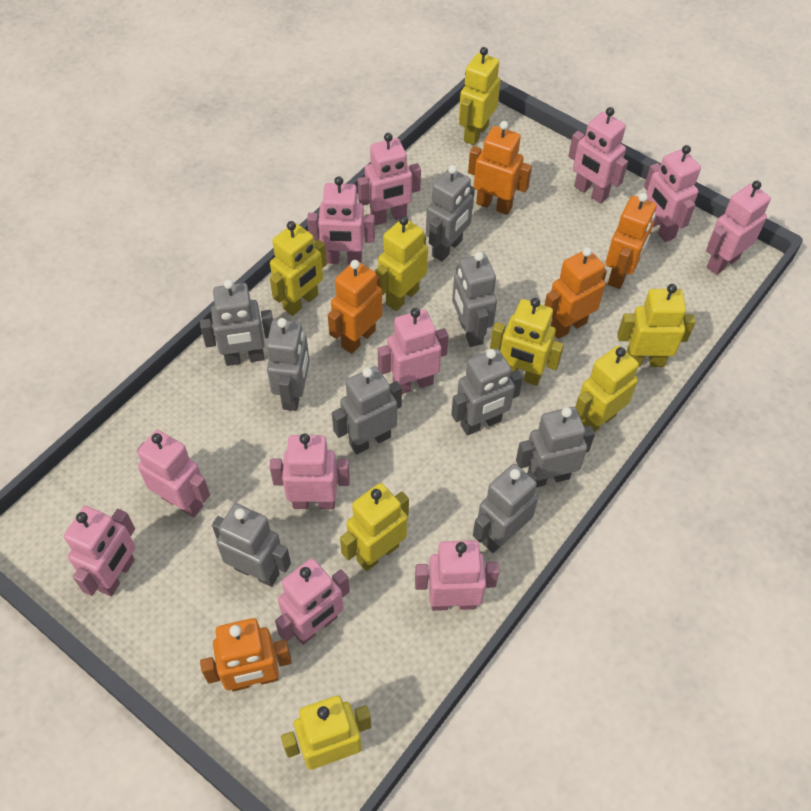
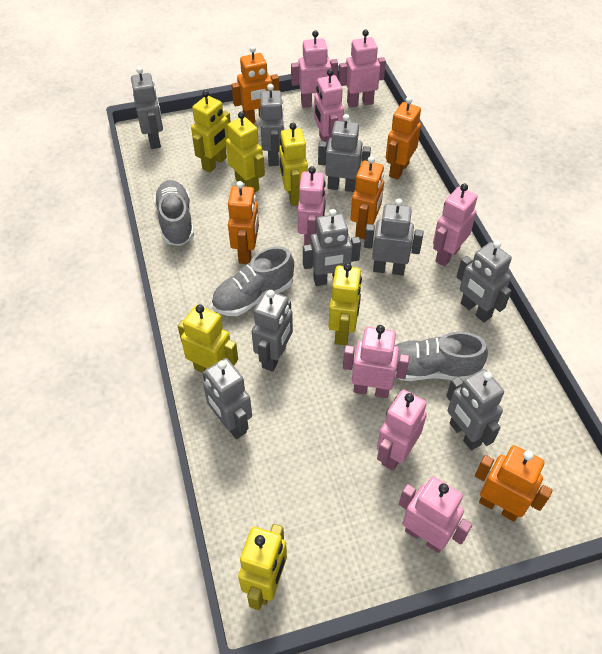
grey shoe: 0 -> 3
pink robot: 11 -> 8
yellow robot: 8 -> 6

